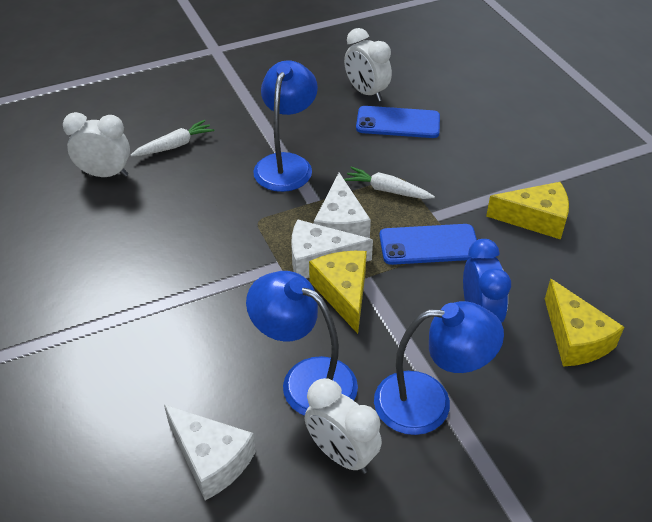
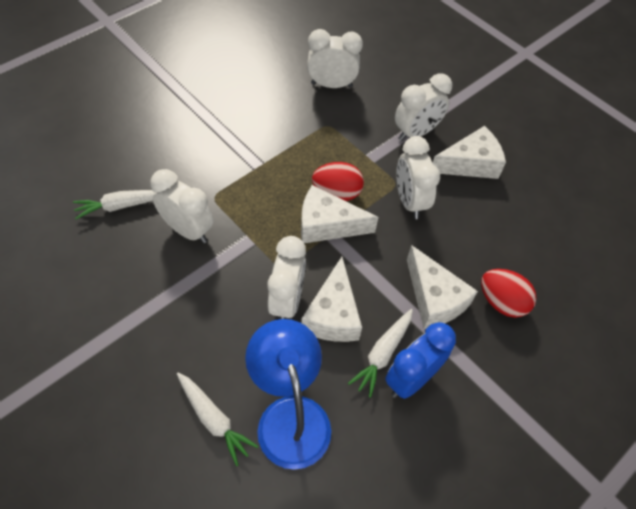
blue lamp: 3 -> 1
blue phone: 2 -> 0
red egg: 0 -> 2
white carrot: 2 -> 3
white cheese: 3 -> 4
white clock: 3 -> 5
yellow cheese: 3 -> 0

